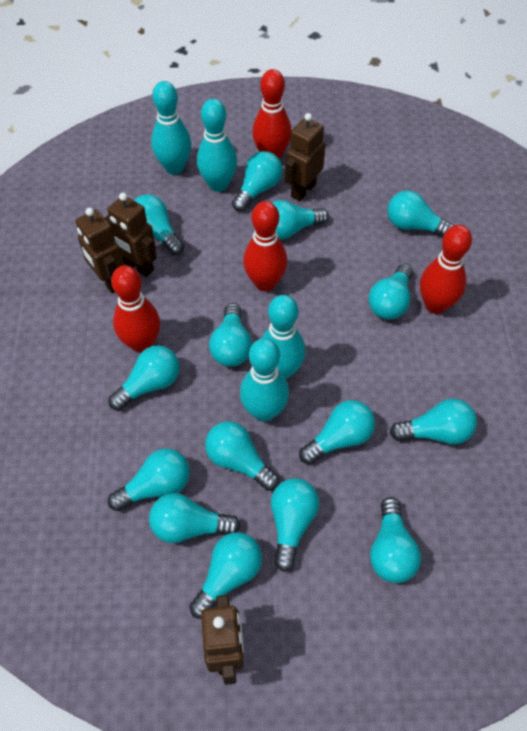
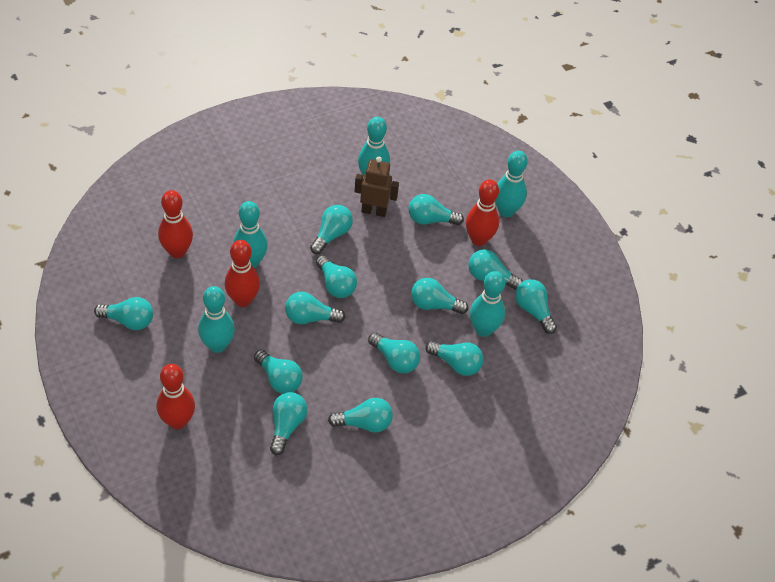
brown robot: 4 -> 1
turquoise bowling pin: 4 -> 5
turquoise light bulb: 15 -> 13

